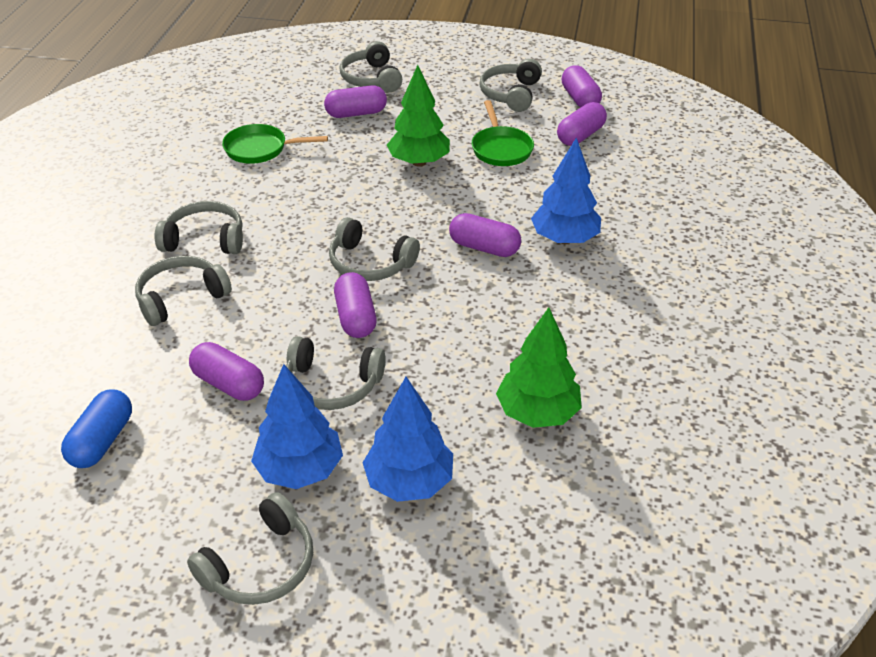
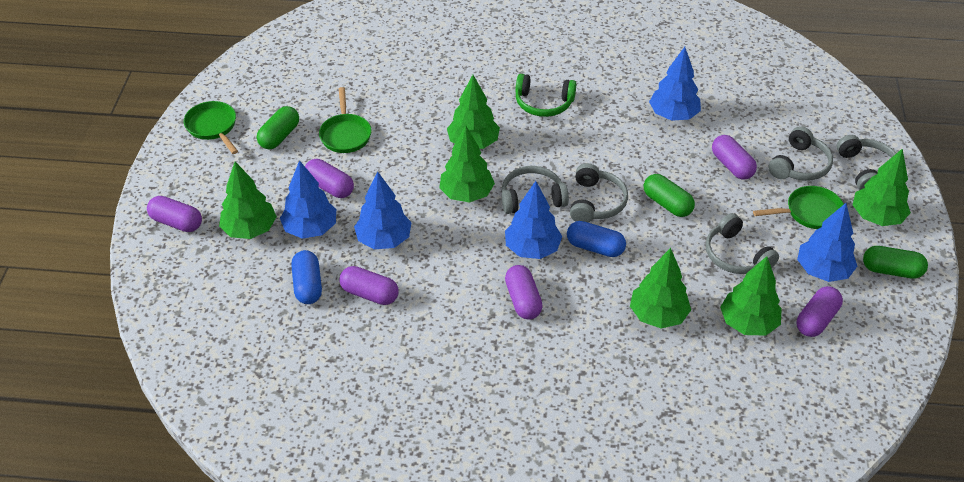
blue capsule: 1 -> 2
blue tree: 3 -> 5
green capsule: 0 -> 3
green headphones: 0 -> 1
green pan: 2 -> 3
green tree: 2 -> 6
grey headphones: 7 -> 5

